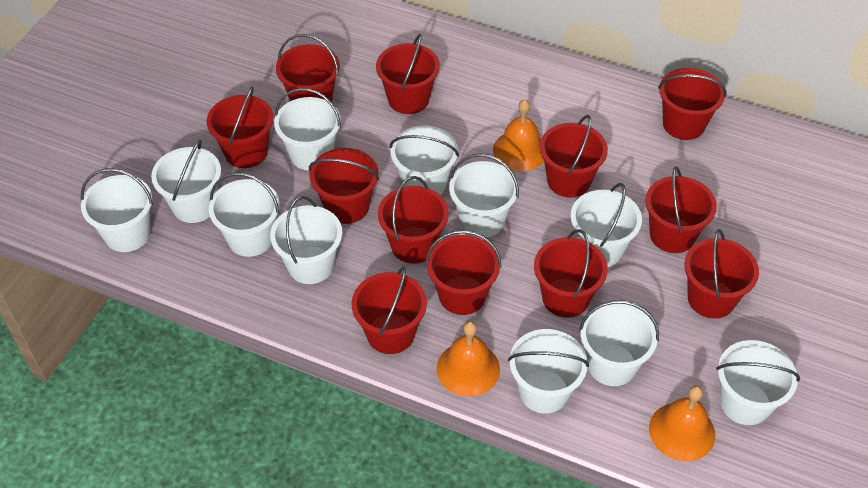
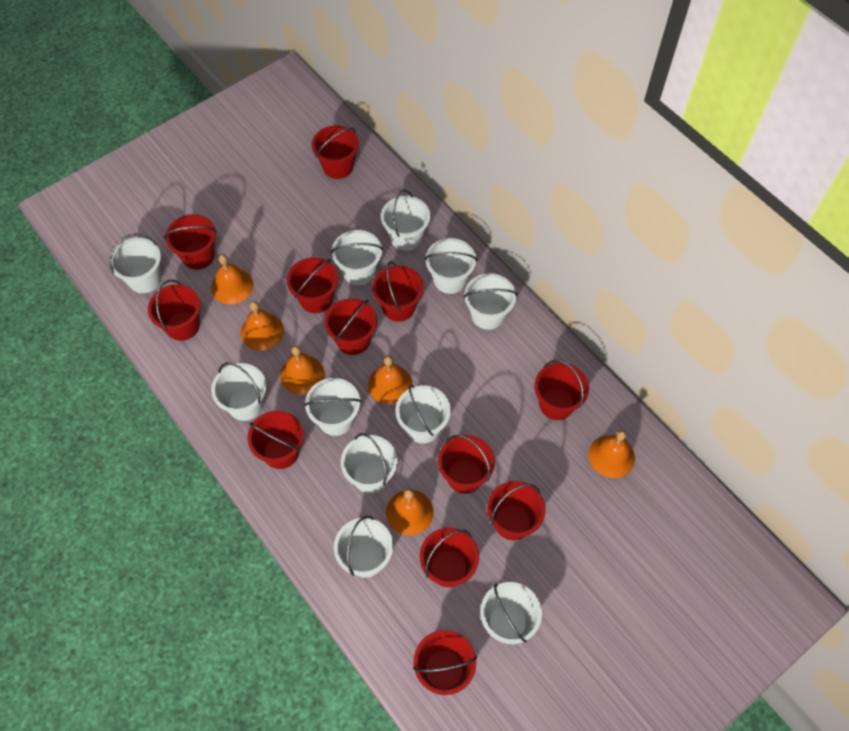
orange bell: 3 -> 6

